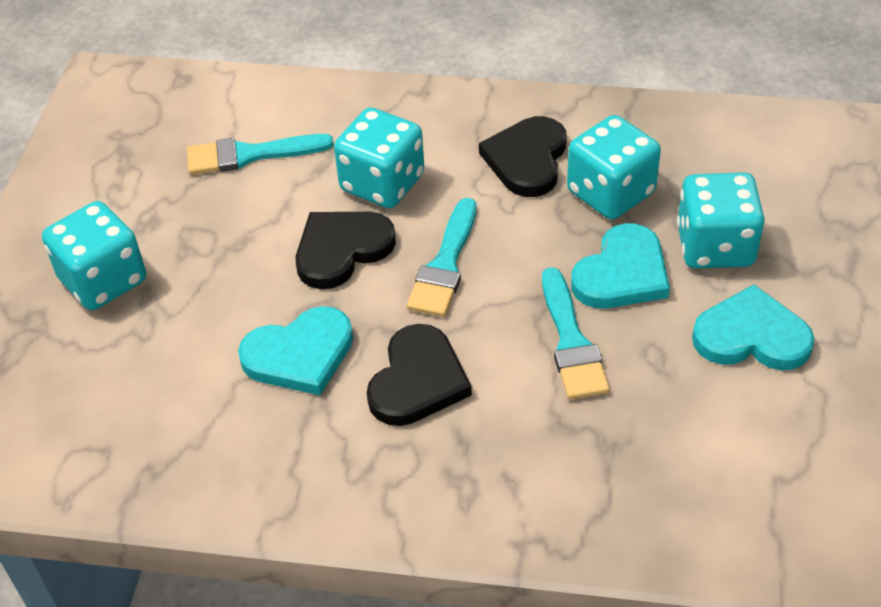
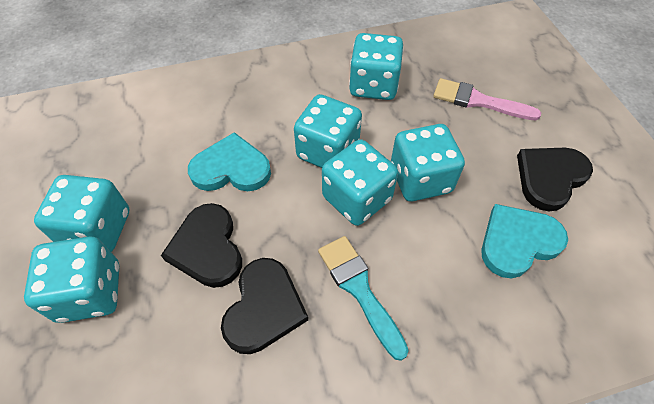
pink brush: 0 -> 1
turquoise brush: 3 -> 1
turquoise dice: 4 -> 6
turquoise heart: 3 -> 2

